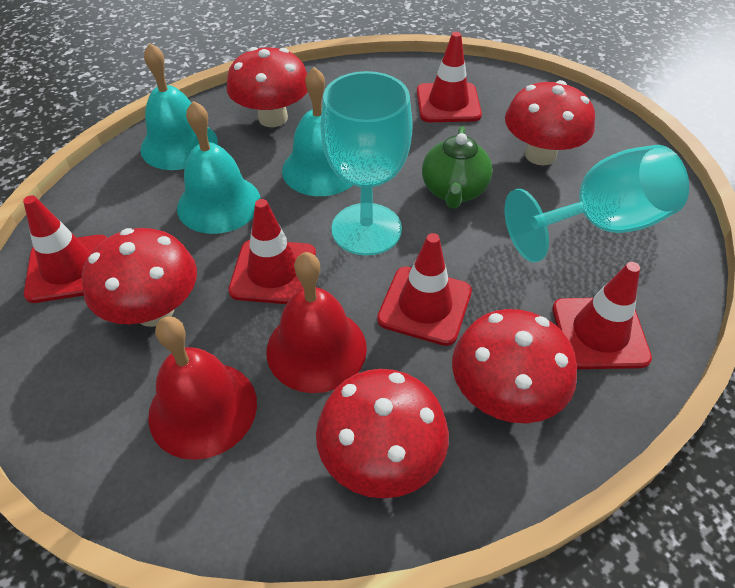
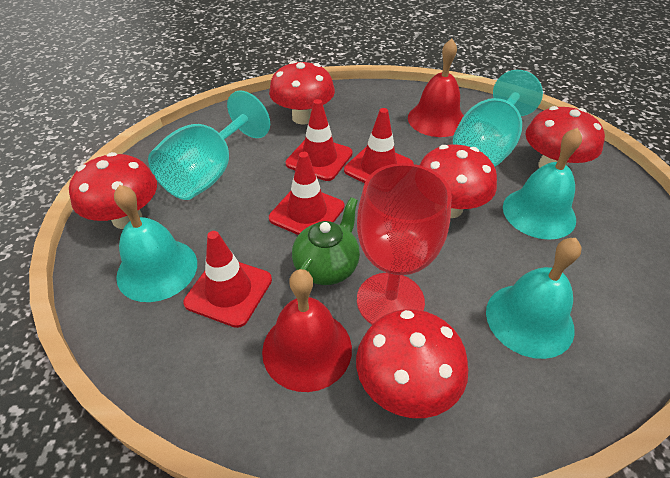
red goblet: 0 -> 1
red traffic cone: 5 -> 4

